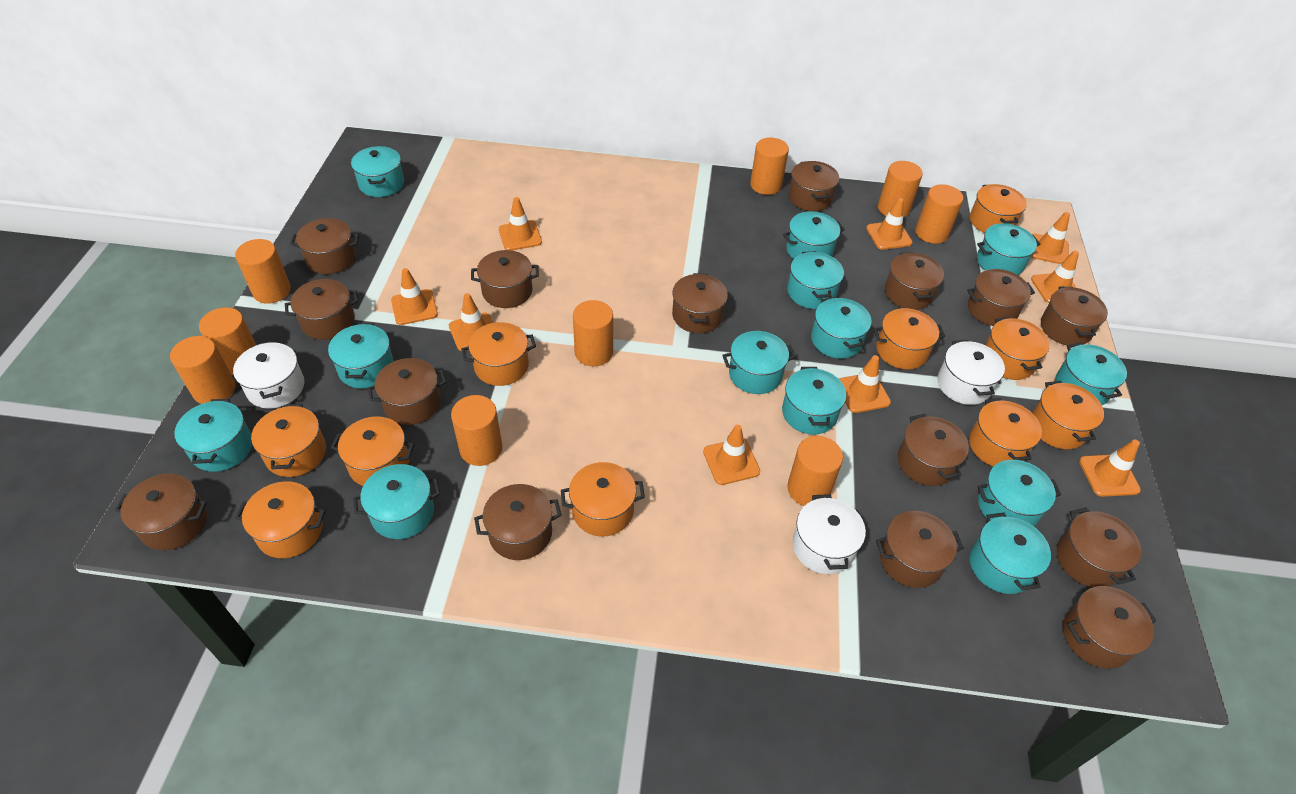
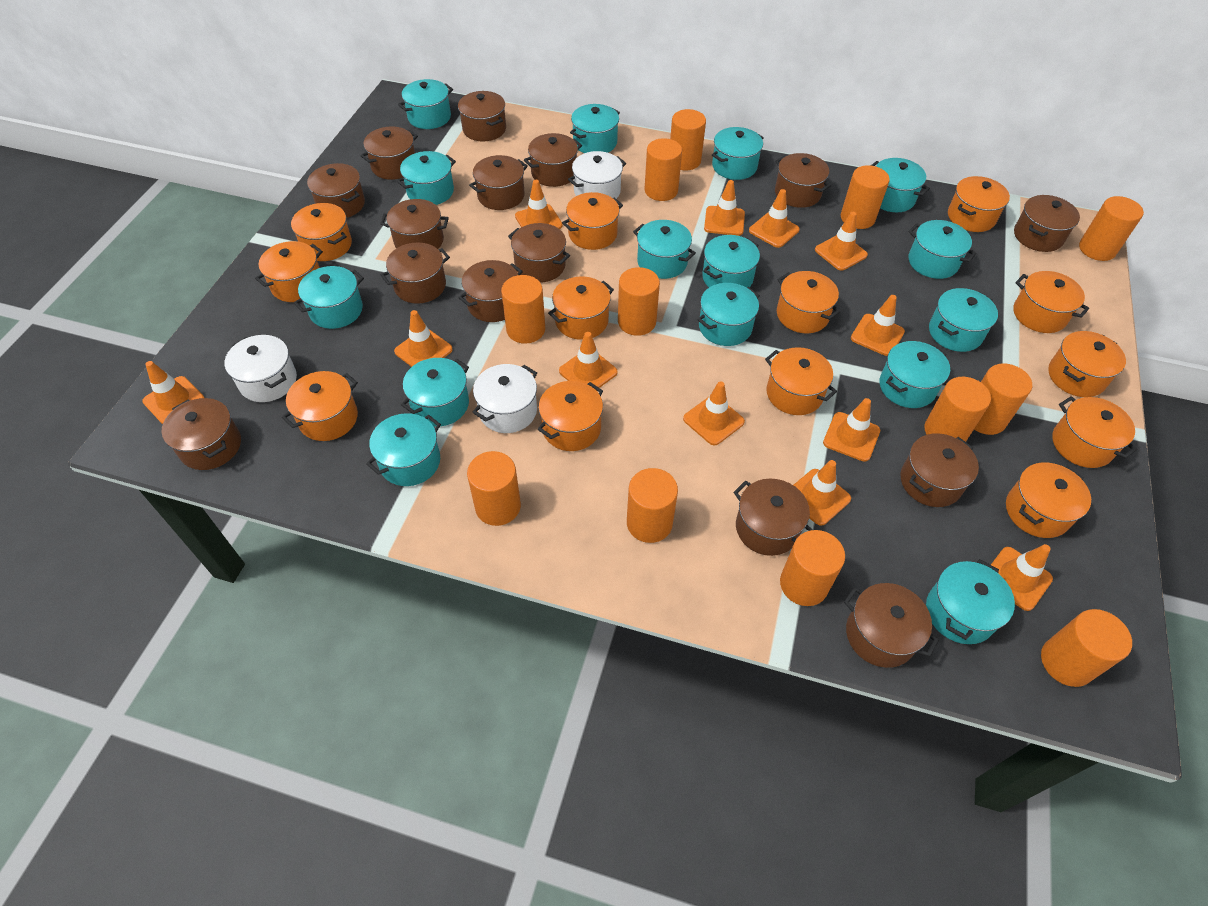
orange cylinder: 9 -> 12
orange pot: 10 -> 13
orange traffic cone: 9 -> 12
turquoise pot: 13 -> 15

